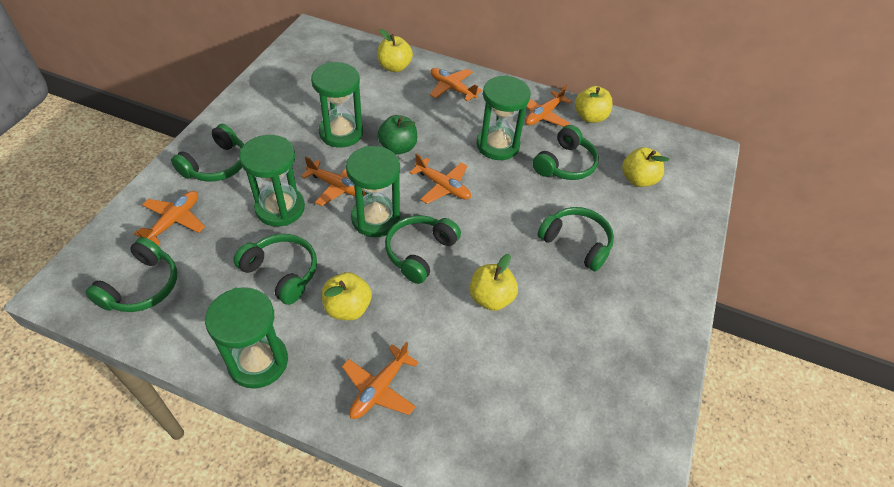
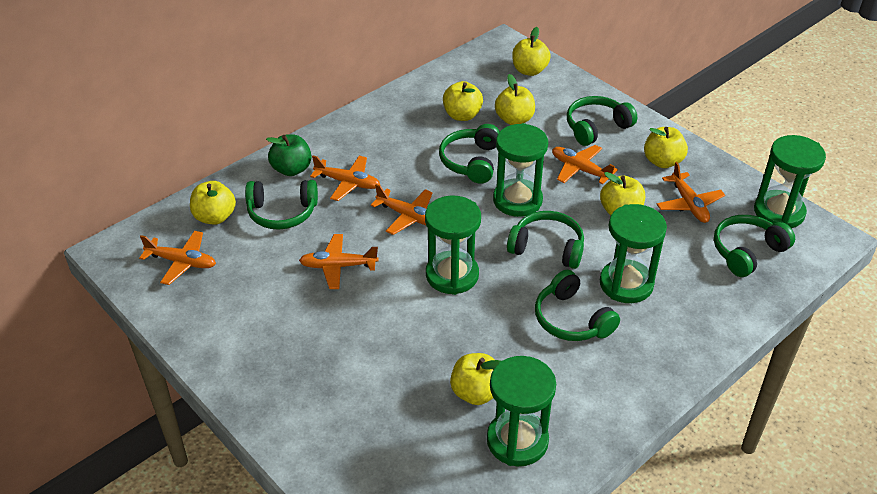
yellow apple: 5 -> 7

